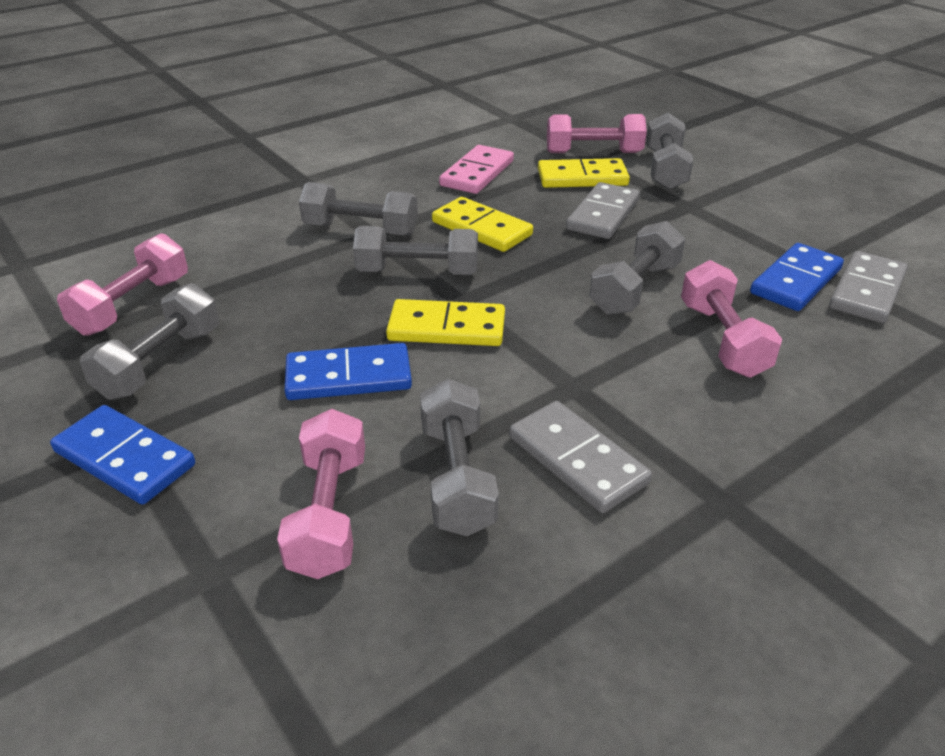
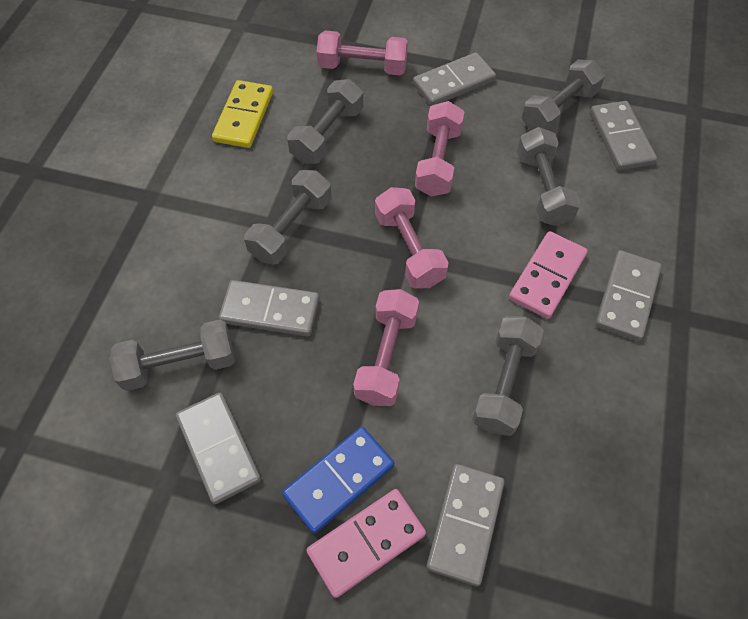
blue domino: 3 -> 1
grey domino: 3 -> 6
pink domino: 1 -> 2
yellow domino: 3 -> 1

